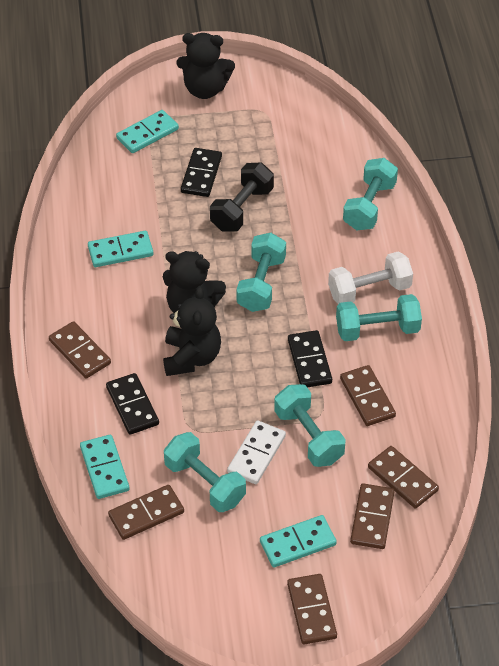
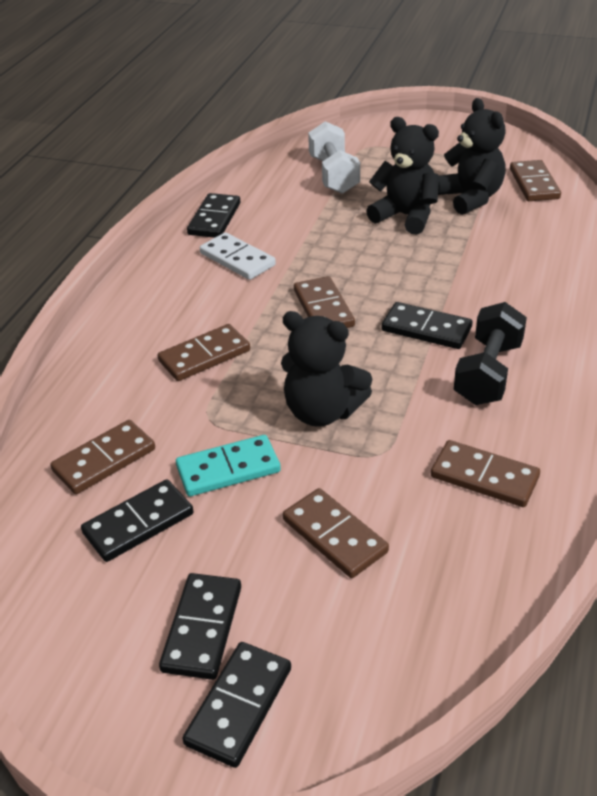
black domino: 3 -> 5
turquoise domino: 4 -> 1
turquoise dumbbell: 5 -> 0

